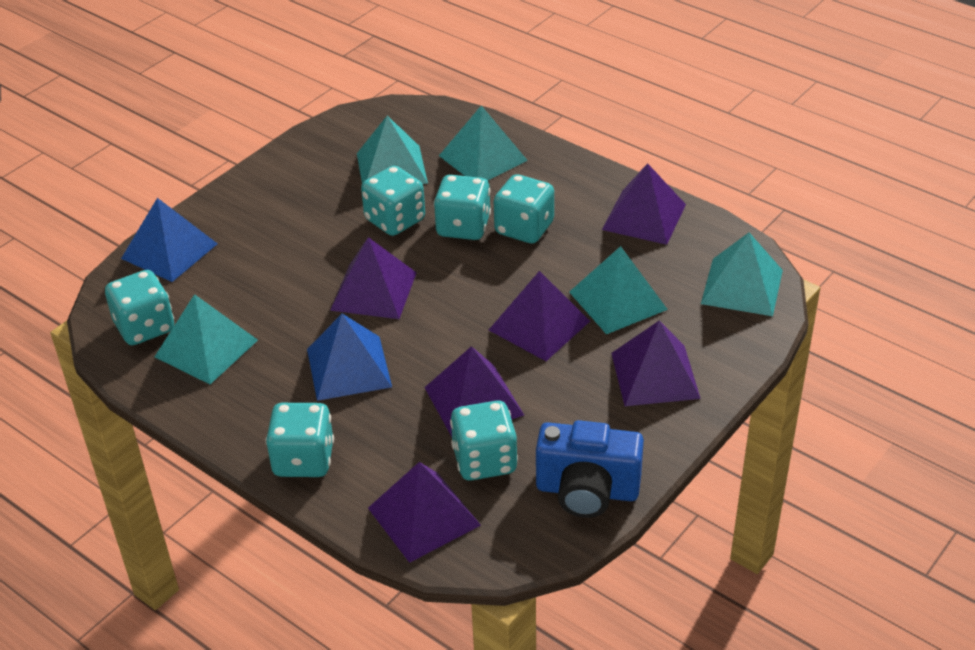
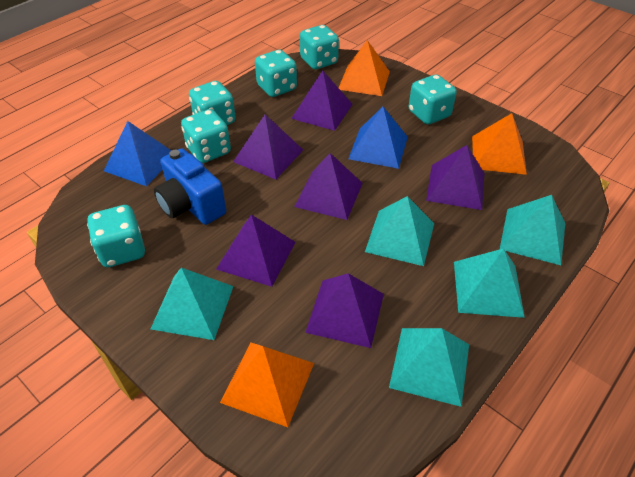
orange pyramid: 0 -> 3

